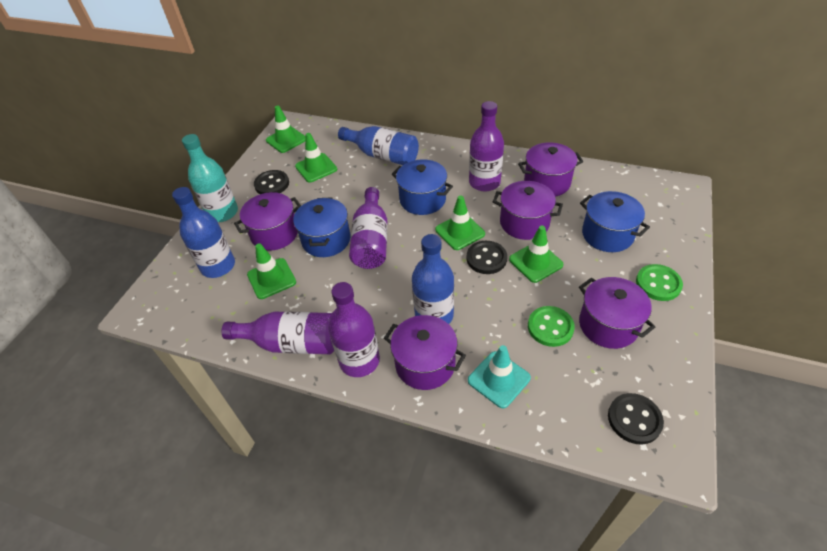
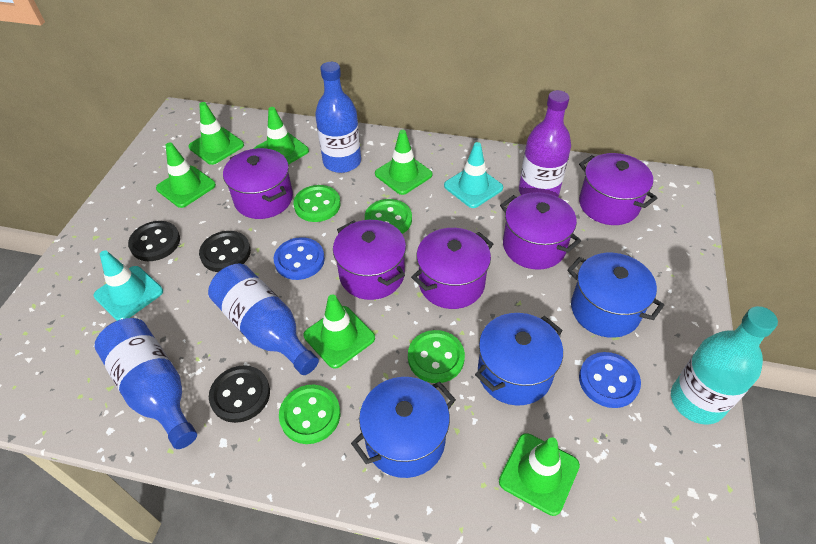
blue button: 0 -> 2
green button: 2 -> 4
green traffic cone: 5 -> 6
purple bottle: 4 -> 1
turquoise traffic cone: 1 -> 2

